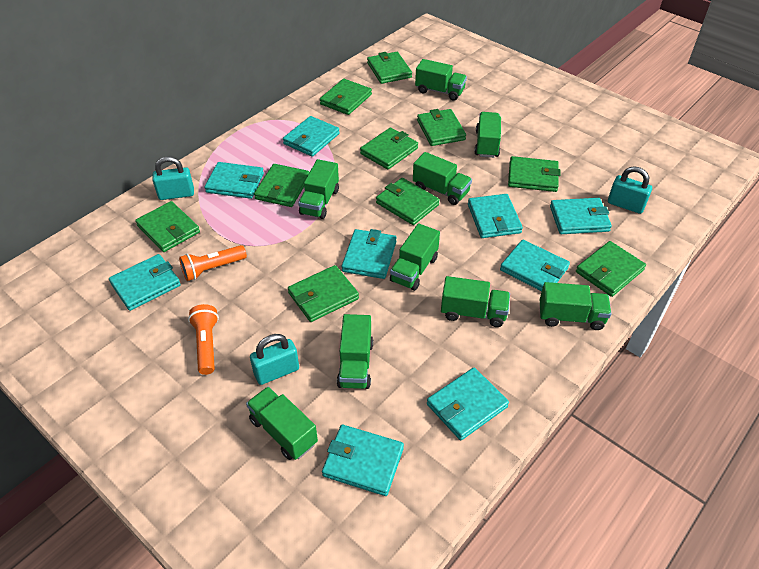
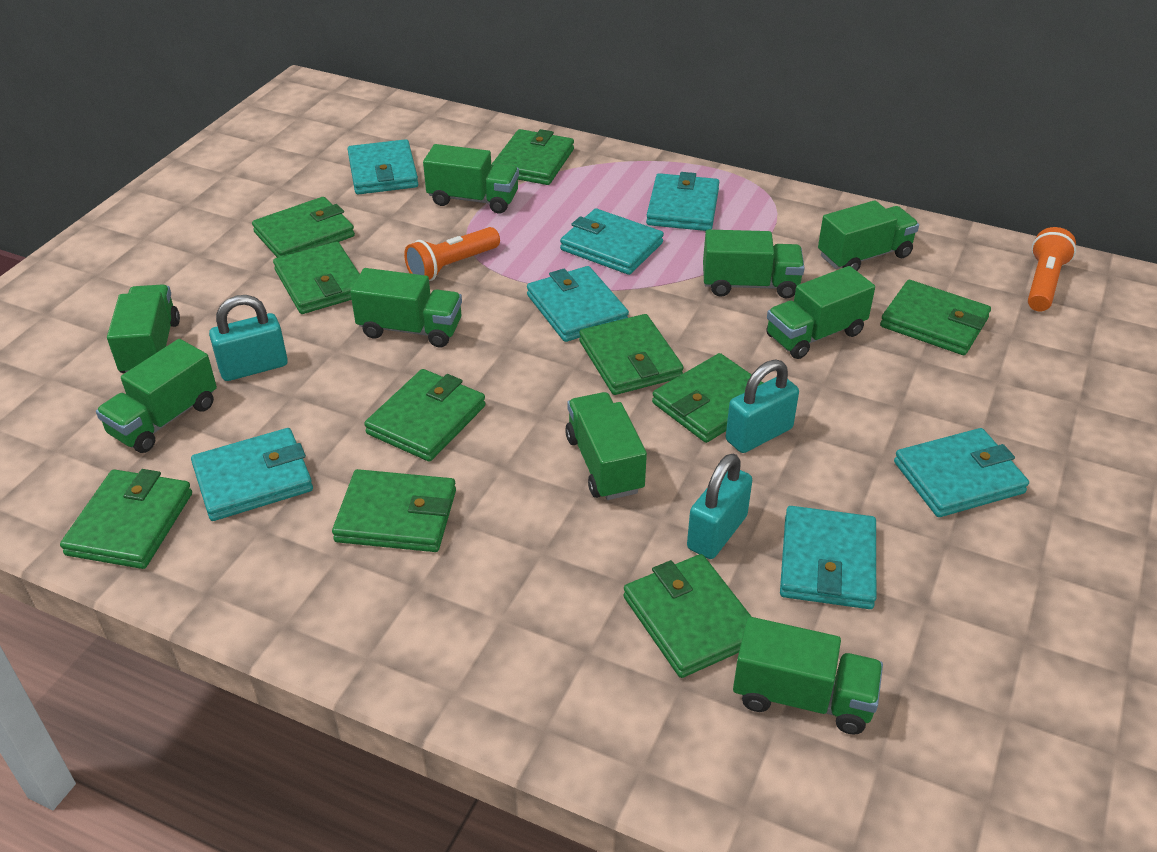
turquoise wallet: 9 -> 7

